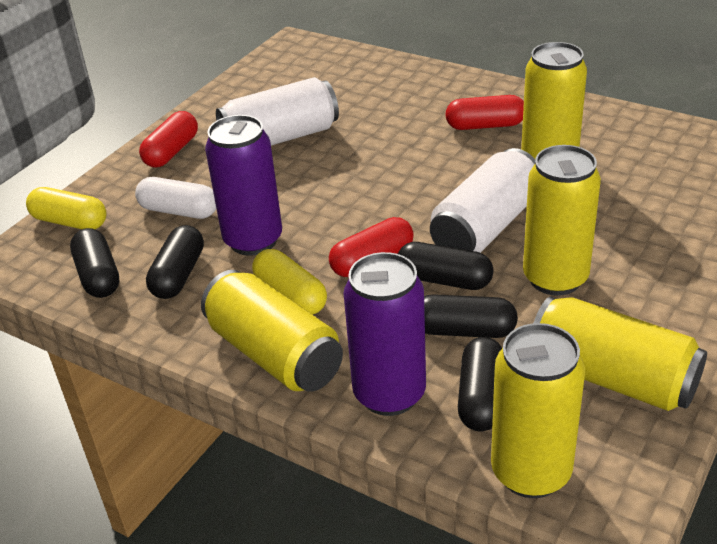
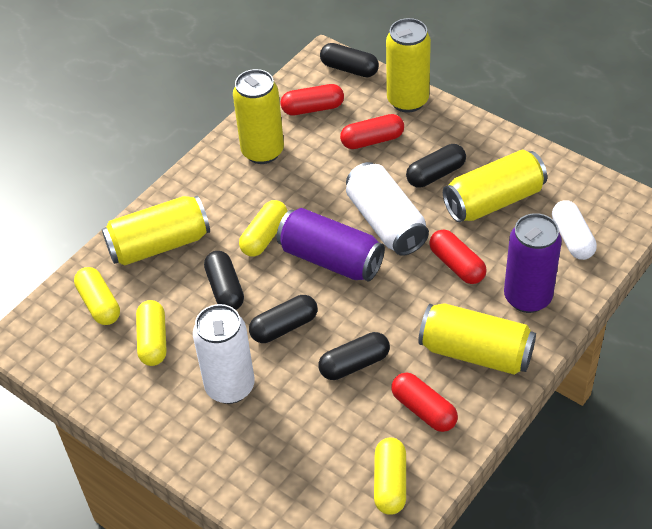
red capsule: 3 -> 4
yellow capsule: 2 -> 4

